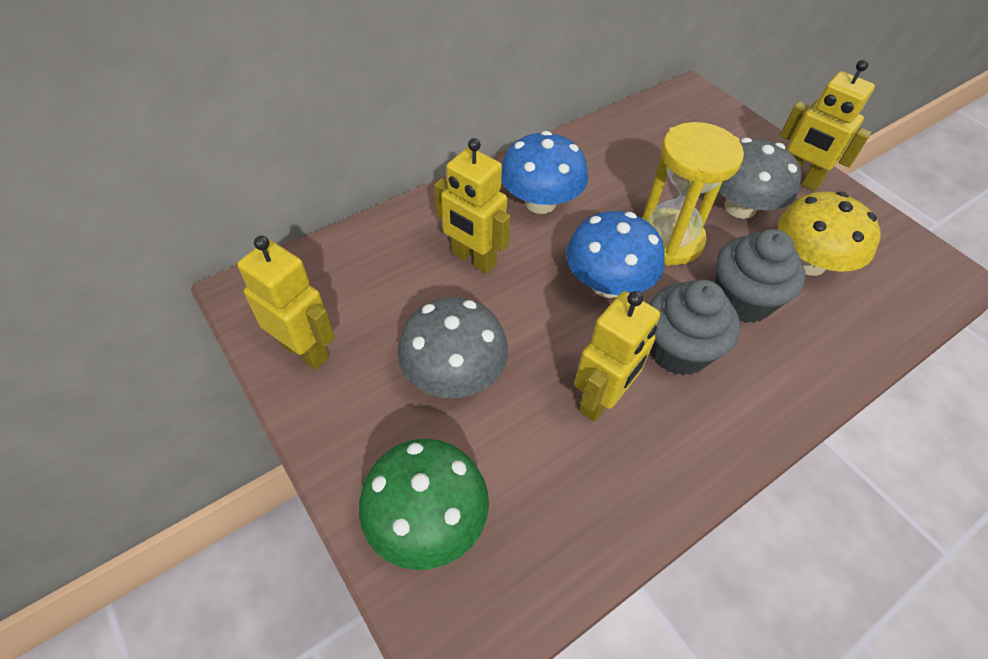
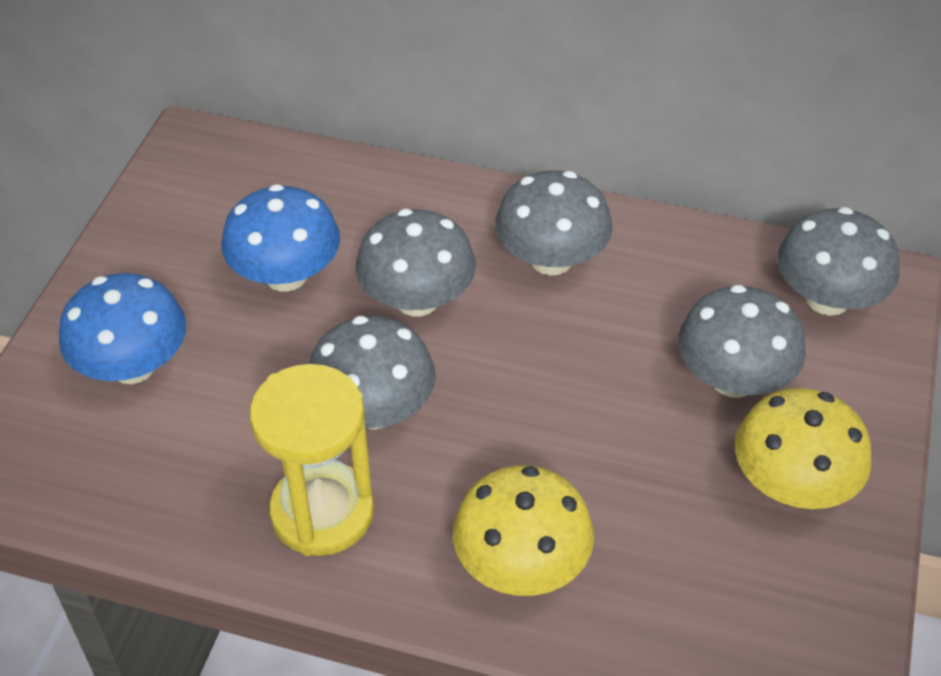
green mushroom: 1 -> 0
grey cupcake: 2 -> 0
grey mushroom: 2 -> 5
yellow mushroom: 1 -> 2
yellow robot: 4 -> 0

